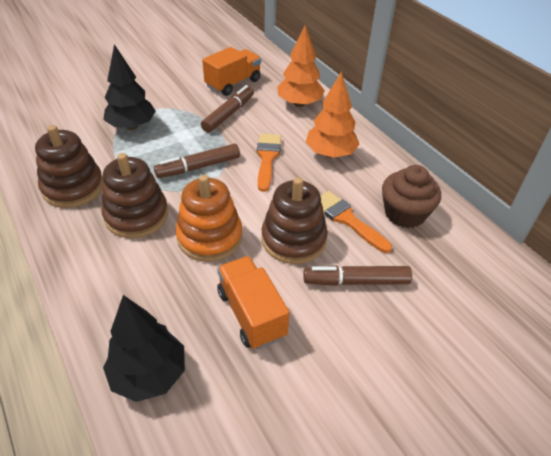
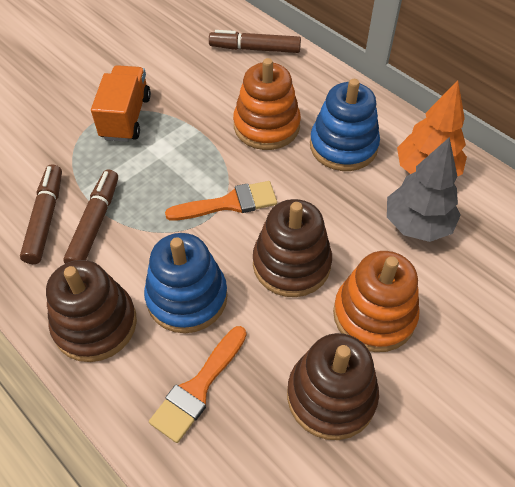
black tree: 2 -> 0
blue stacking toy: 0 -> 2
brown cupcake: 1 -> 0
grey tree: 0 -> 1
orange stacking toy: 1 -> 2
orange tree: 2 -> 1
orange truck: 2 -> 1

